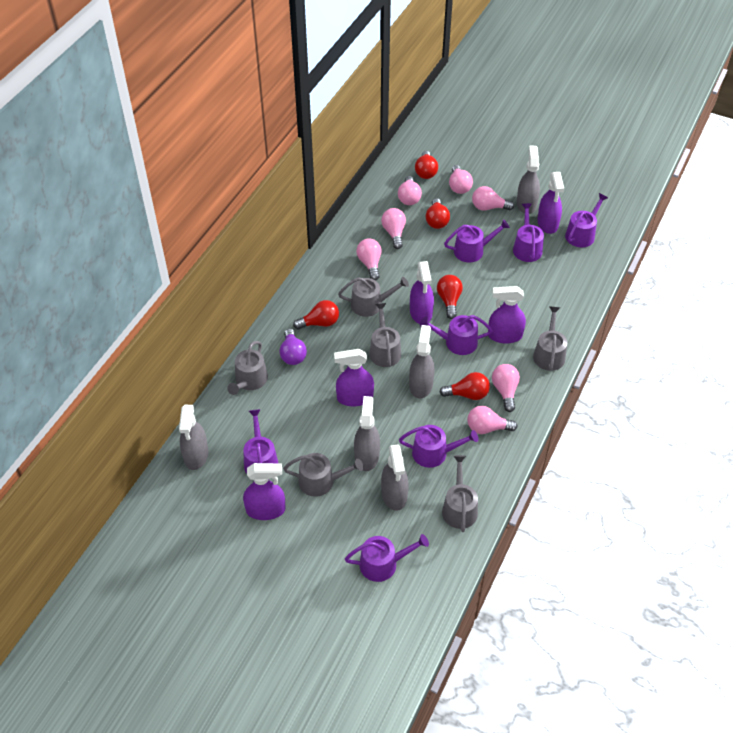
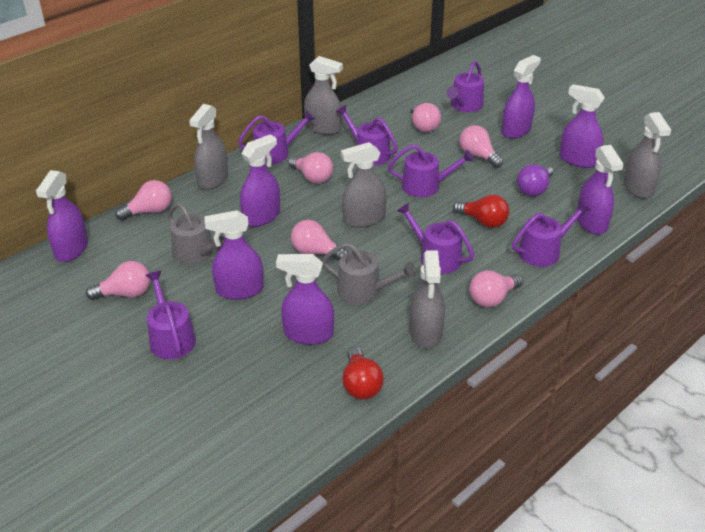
grey watering can: 6 -> 2
purple spray bottle: 5 -> 7
red light bulb: 5 -> 2

